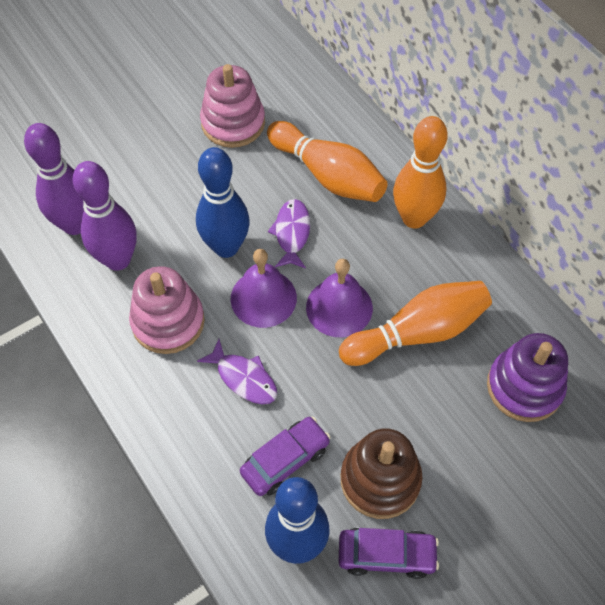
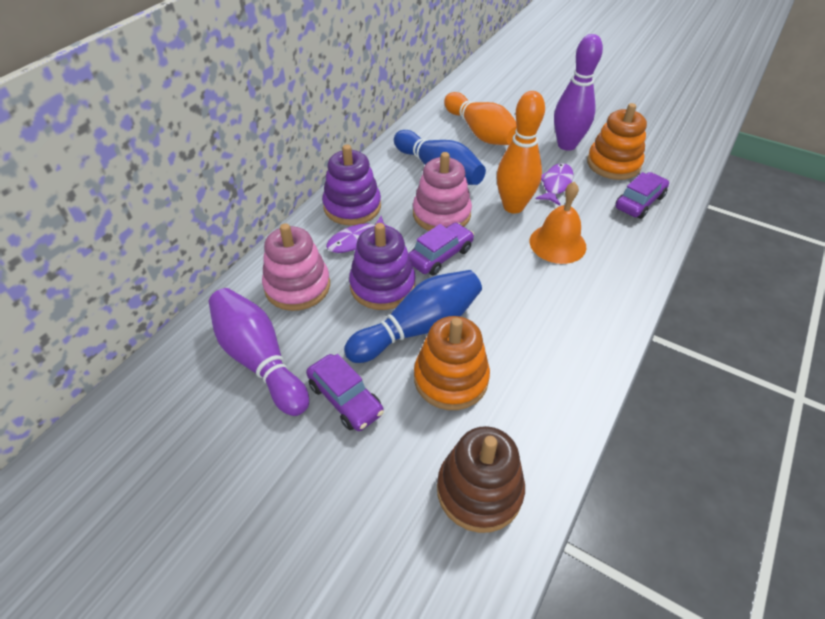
orange bell: 0 -> 1
orange bowling pin: 3 -> 2
orange stacking toy: 0 -> 2
purple bell: 2 -> 0
purple car: 2 -> 3
purple stacking toy: 1 -> 2

